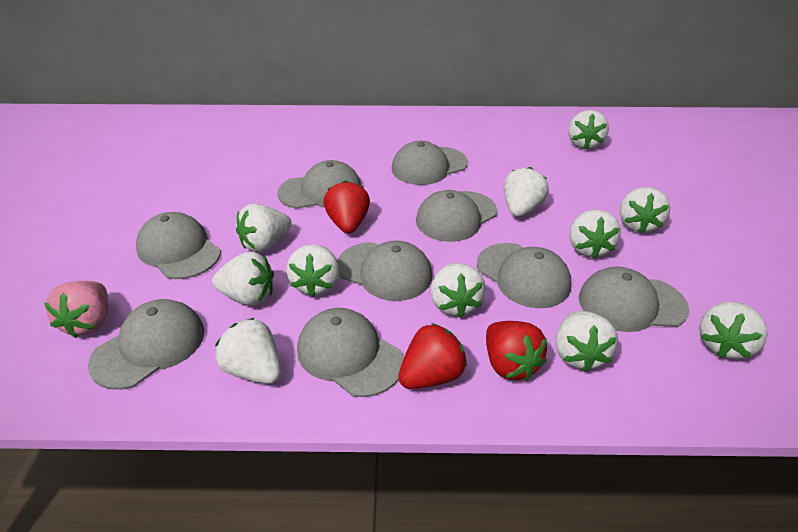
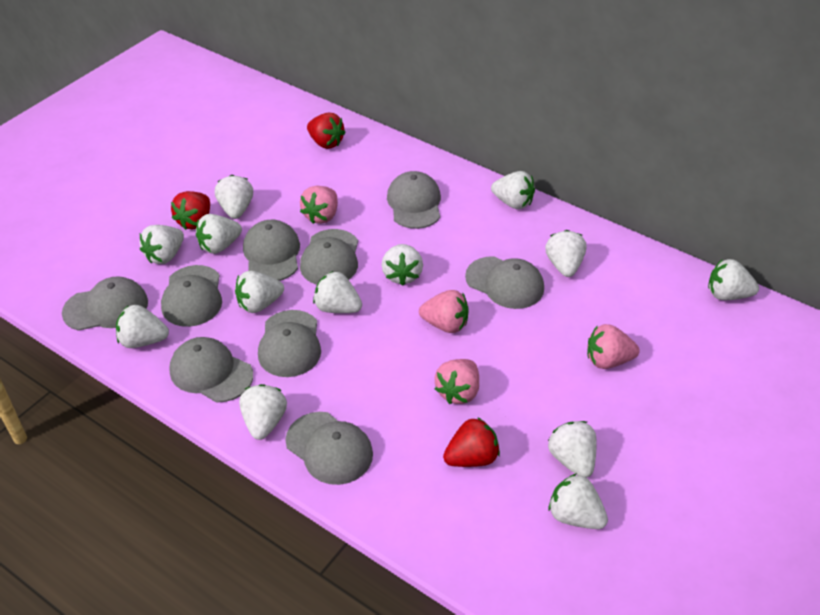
pink strawberry: 1 -> 4
white strawberry: 11 -> 13

